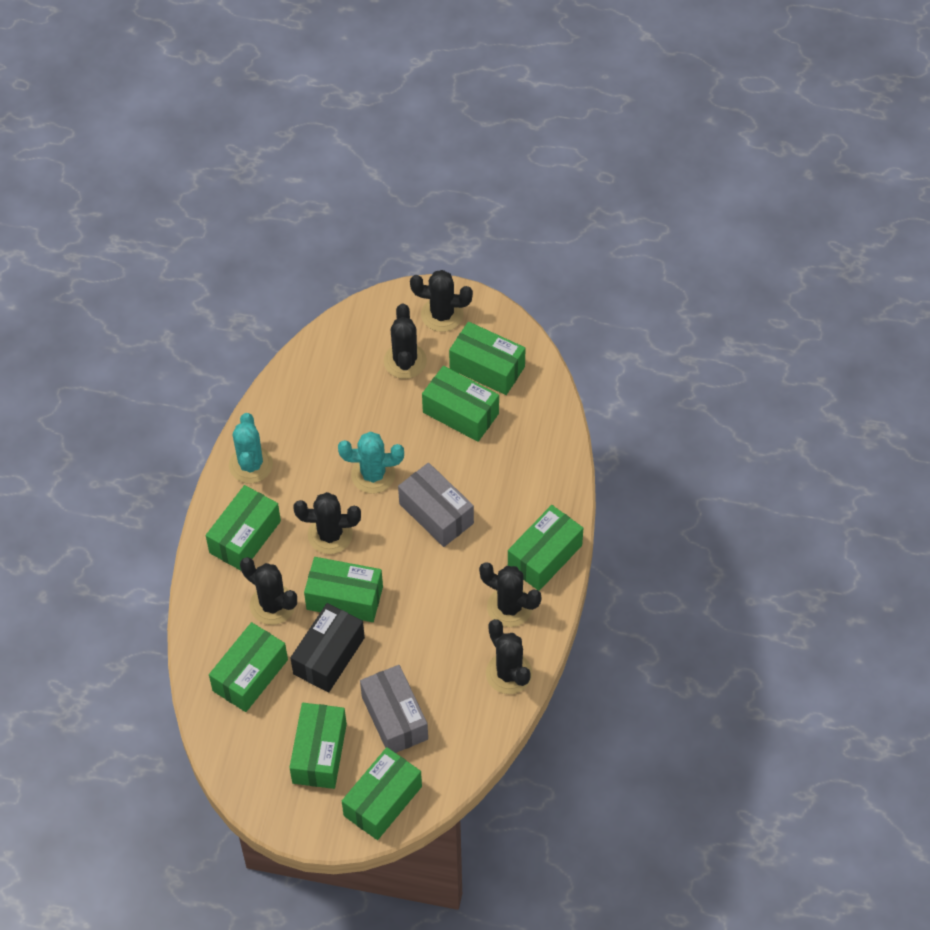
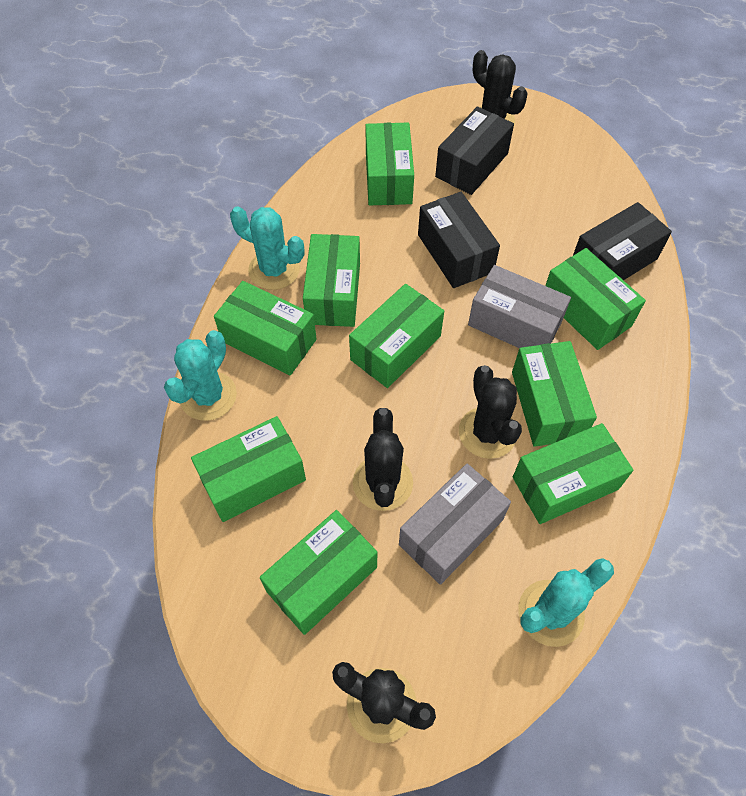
black box: 1 -> 3
black cactus: 6 -> 4
green box: 8 -> 9
turquoise cactus: 2 -> 3

